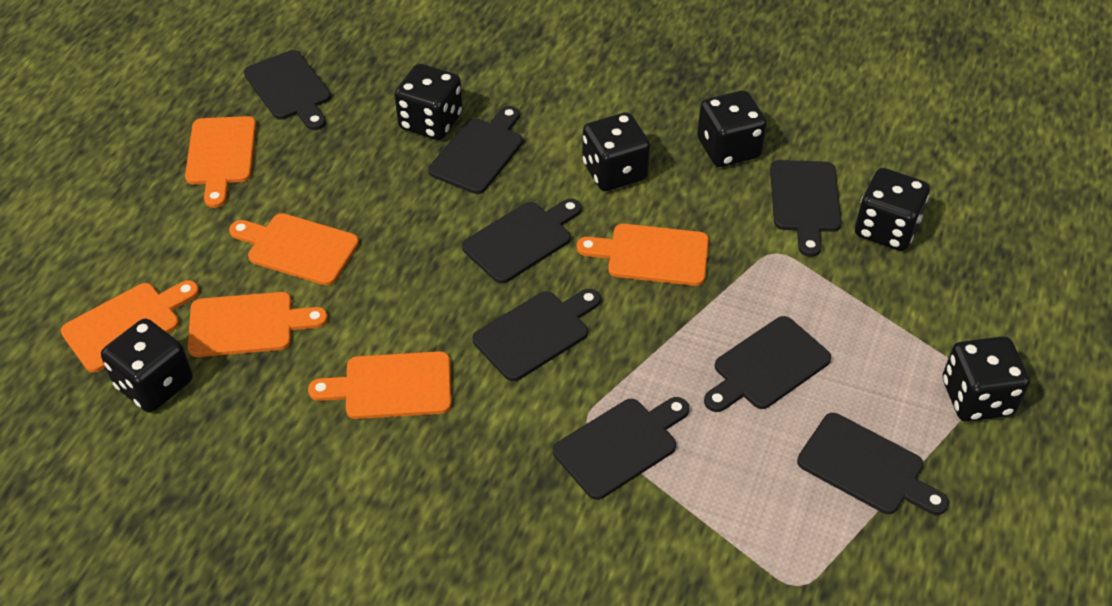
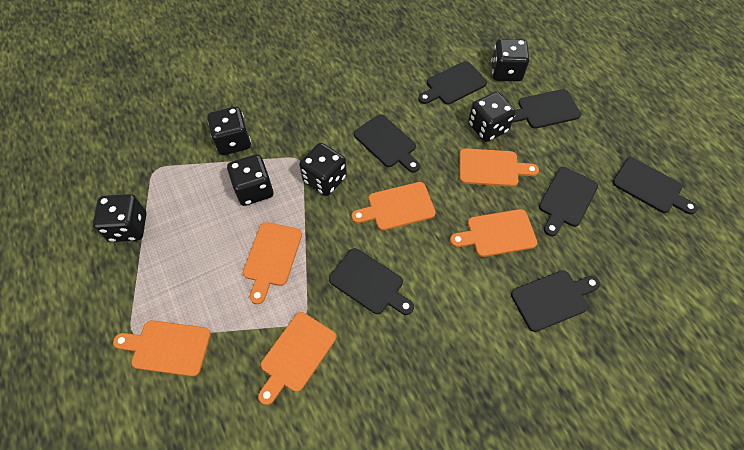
black cutting board: 8 -> 7

